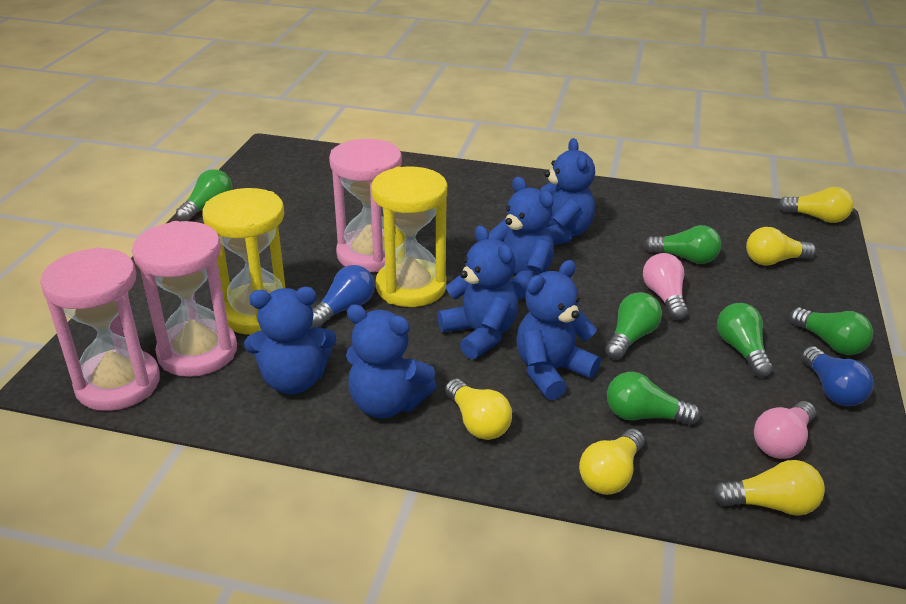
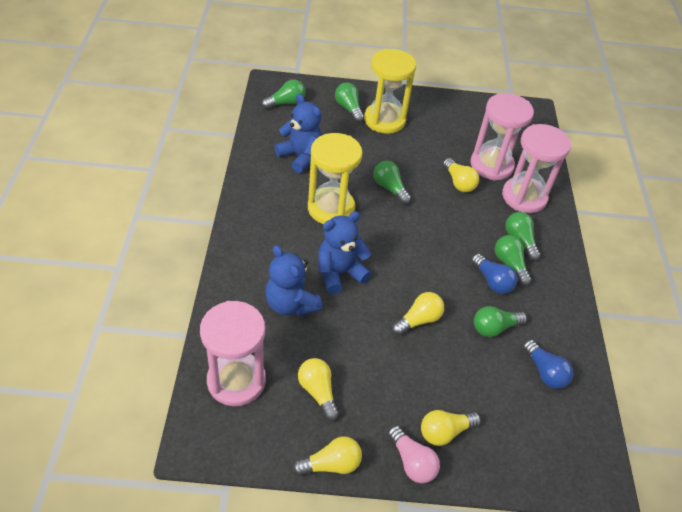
blue teddy bear: 6 -> 3
pink light bulb: 2 -> 1

